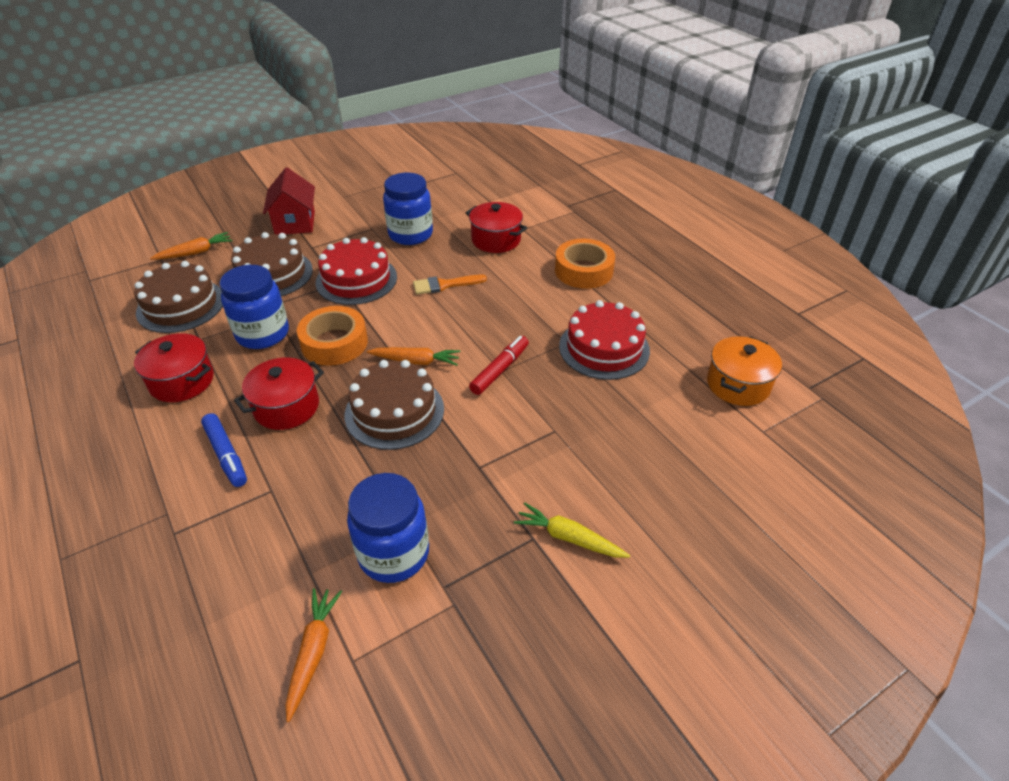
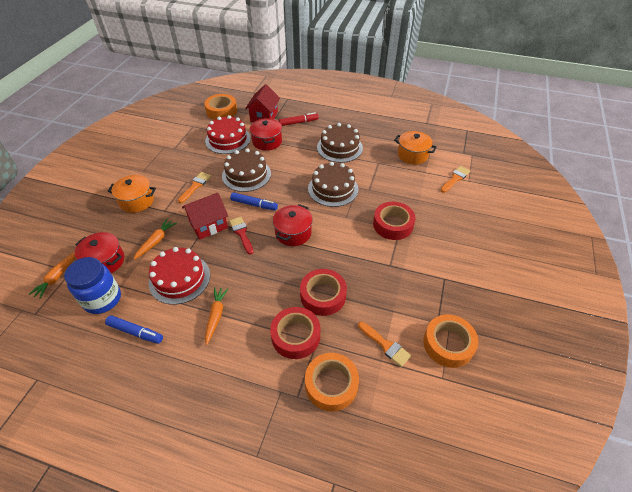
blue jar: 3 -> 1
blue marker: 1 -> 2
orange brush: 1 -> 3
orange pot: 1 -> 2
orange tape: 2 -> 3
red brush: 0 -> 1
red house: 1 -> 2
red tape: 0 -> 3
yellow carrot: 1 -> 0

